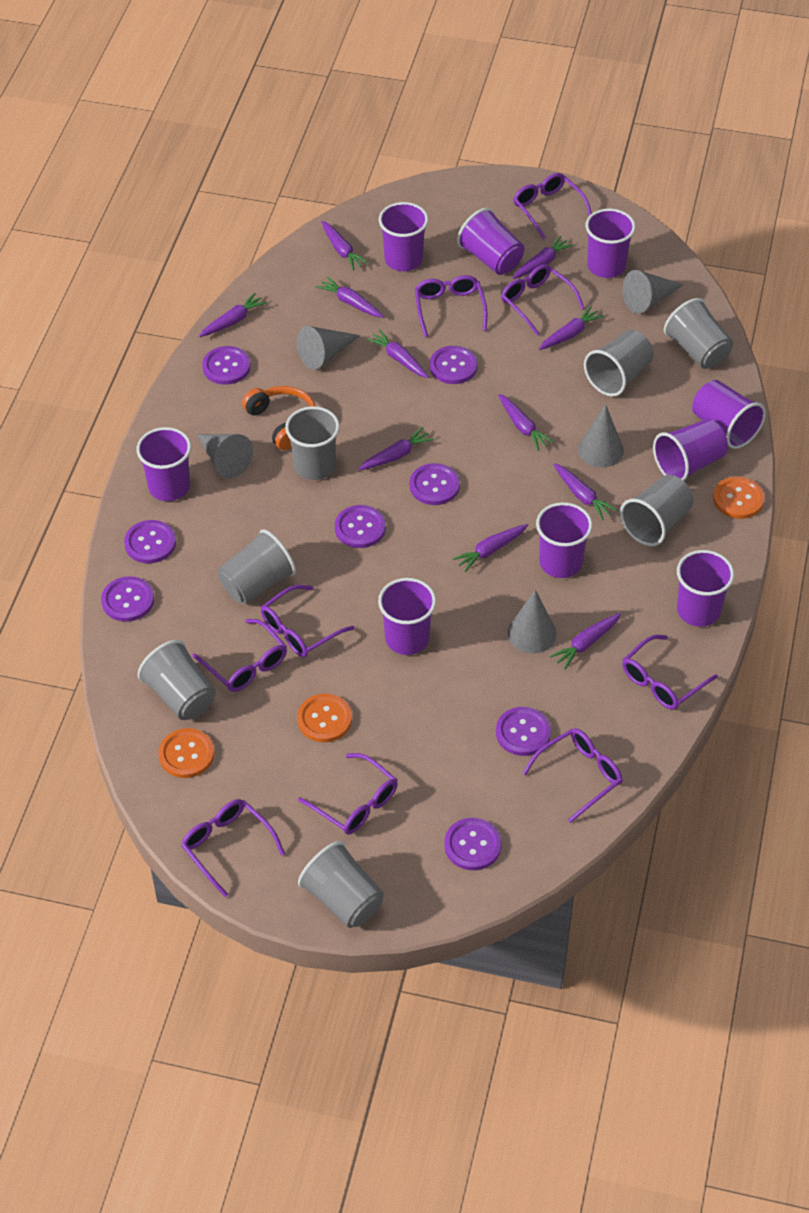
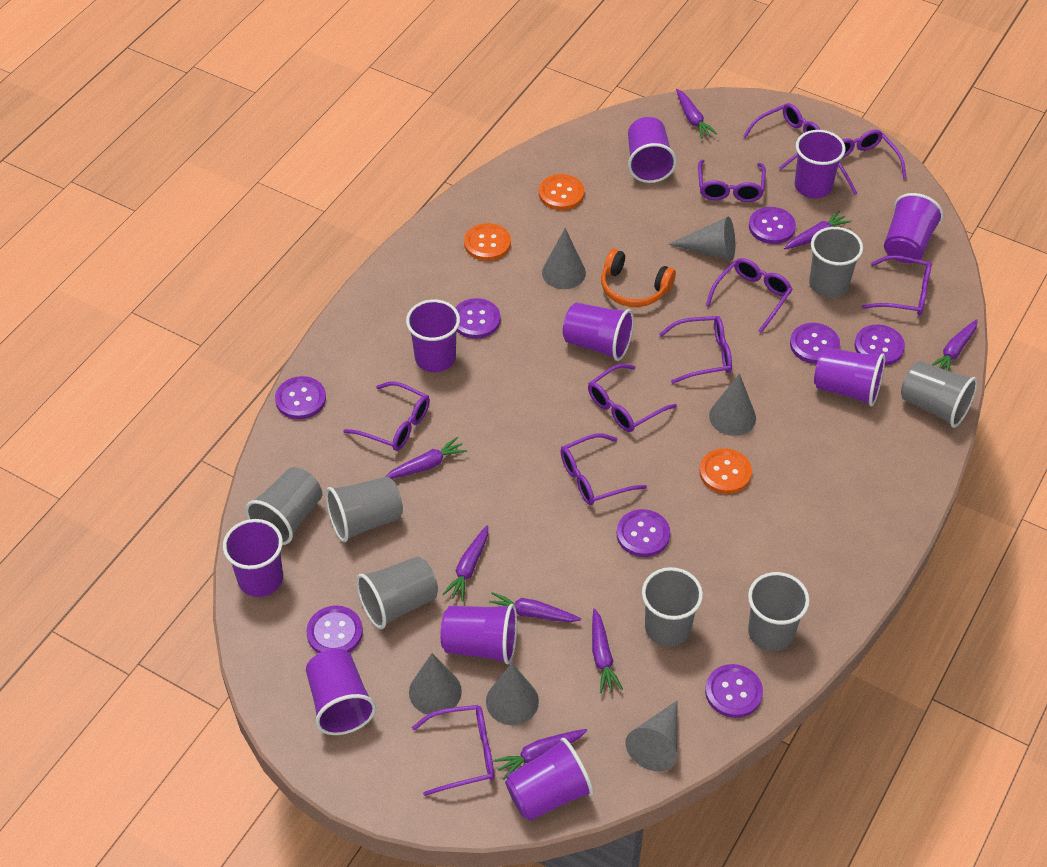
grey cone: 5 -> 6
purple carrot: 11 -> 8
purple cup: 9 -> 10
purple glasses: 9 -> 10

